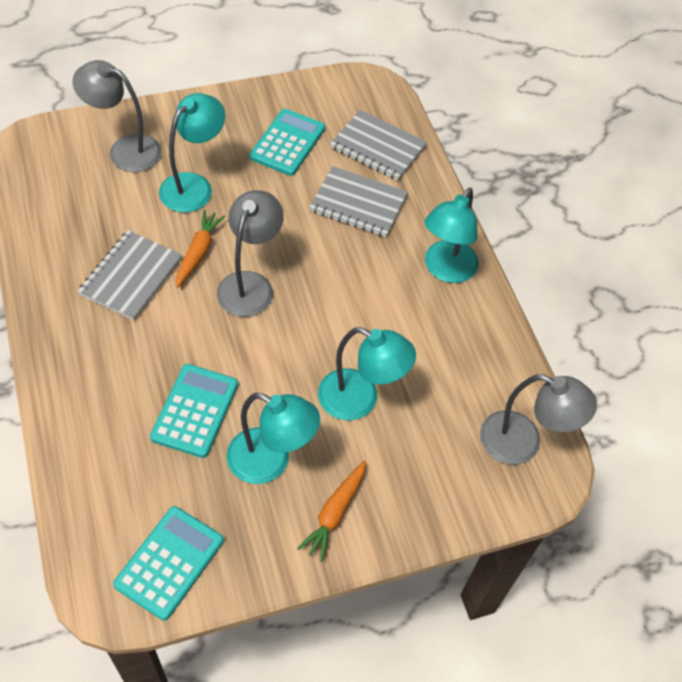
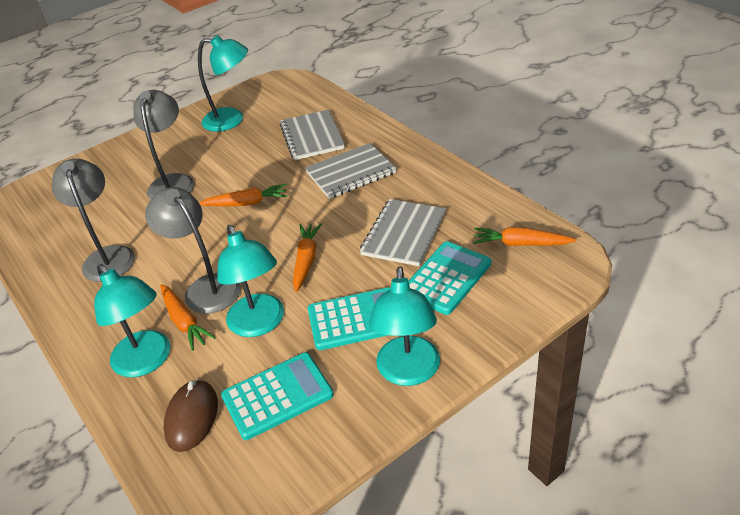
brown mouse: 0 -> 1
orange carrot: 2 -> 4

